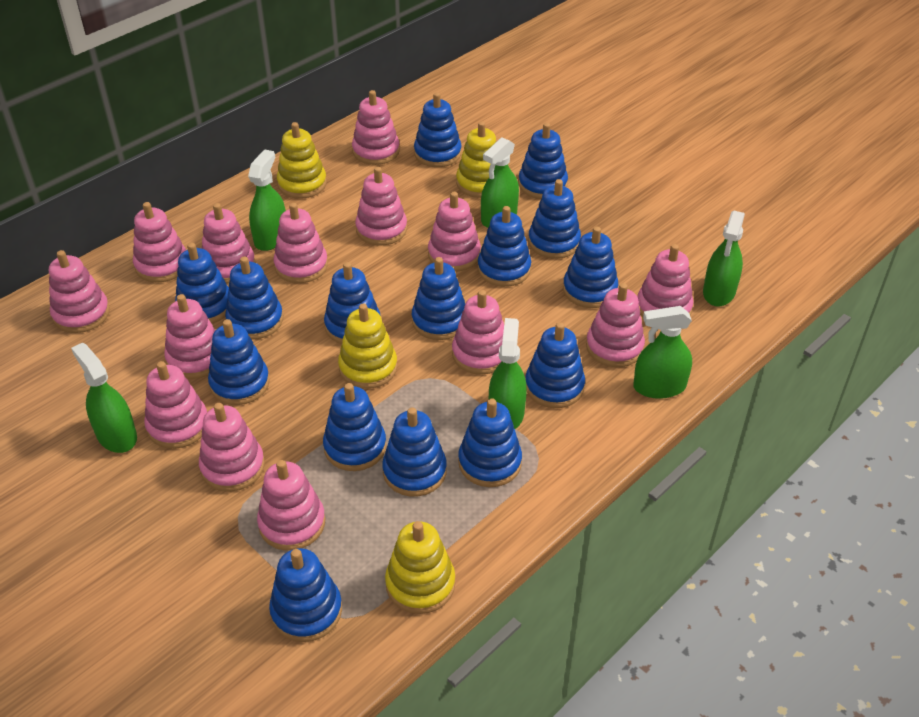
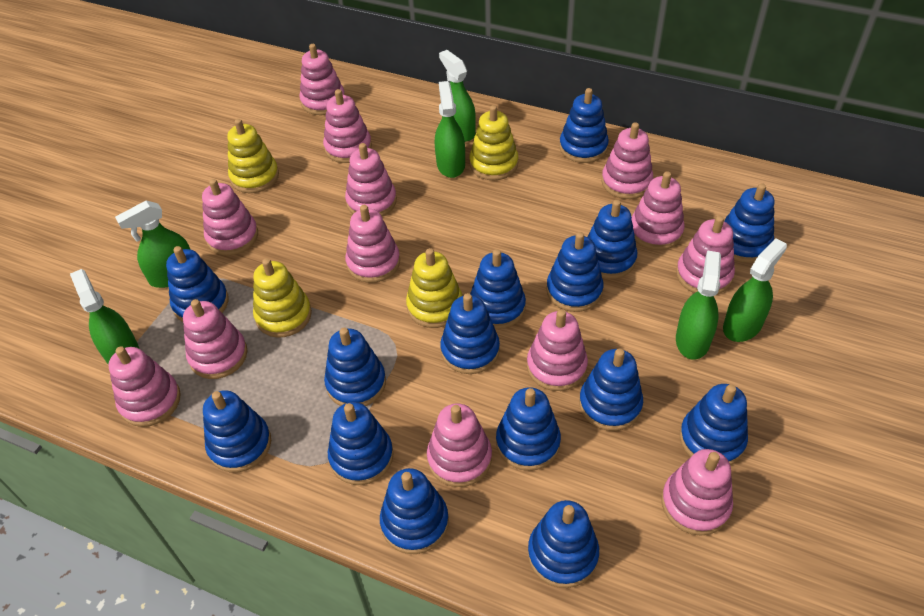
pink stacking toy: 14 -> 13

